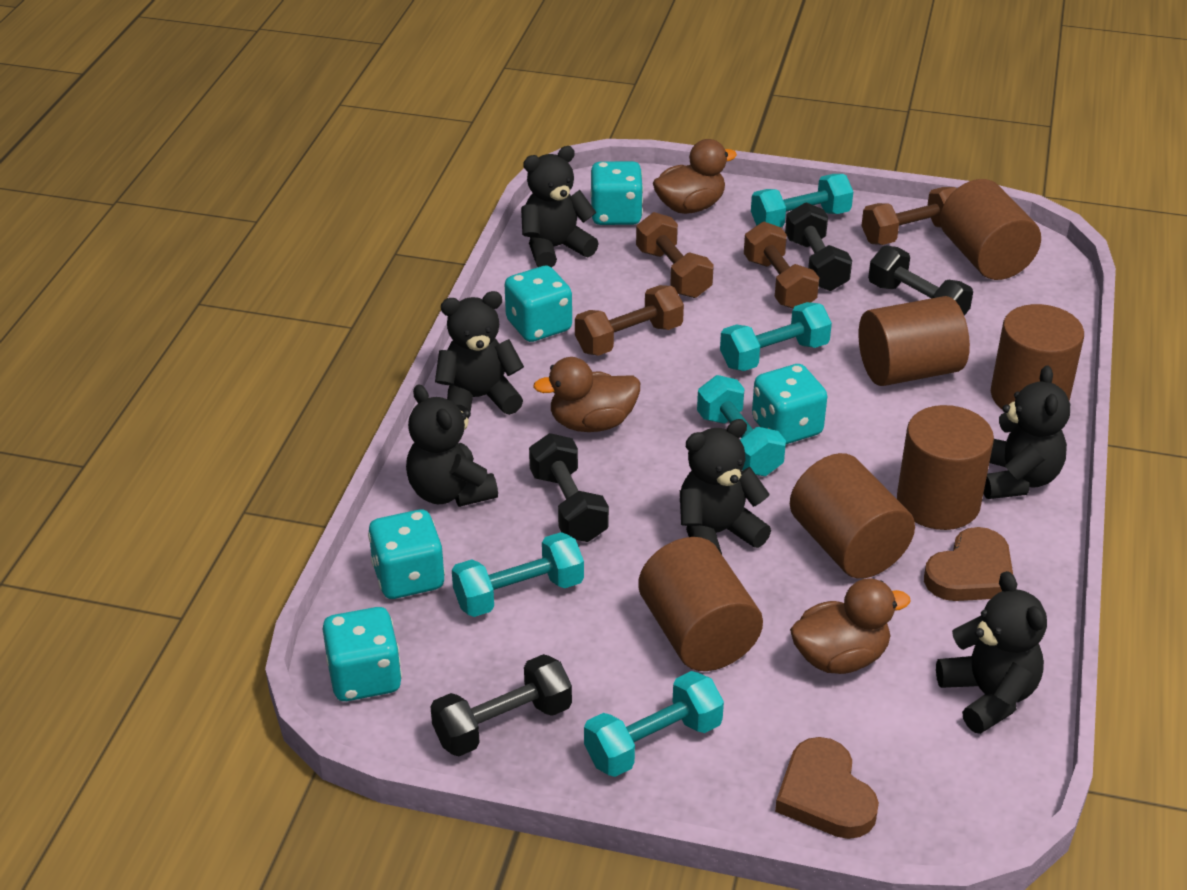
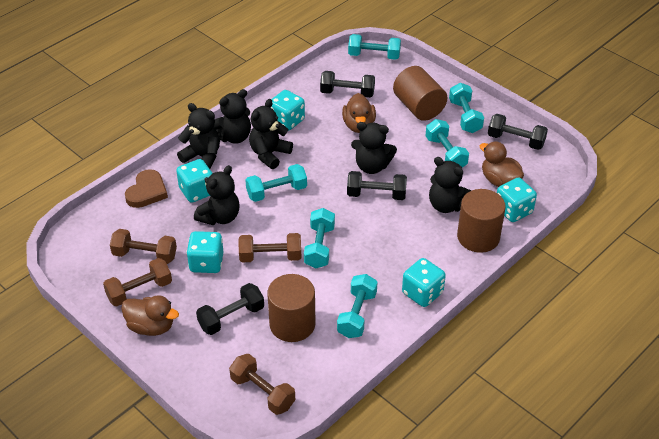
brown cylinder: 6 -> 3
brown heart: 2 -> 1
turquoise dumbbell: 5 -> 6

